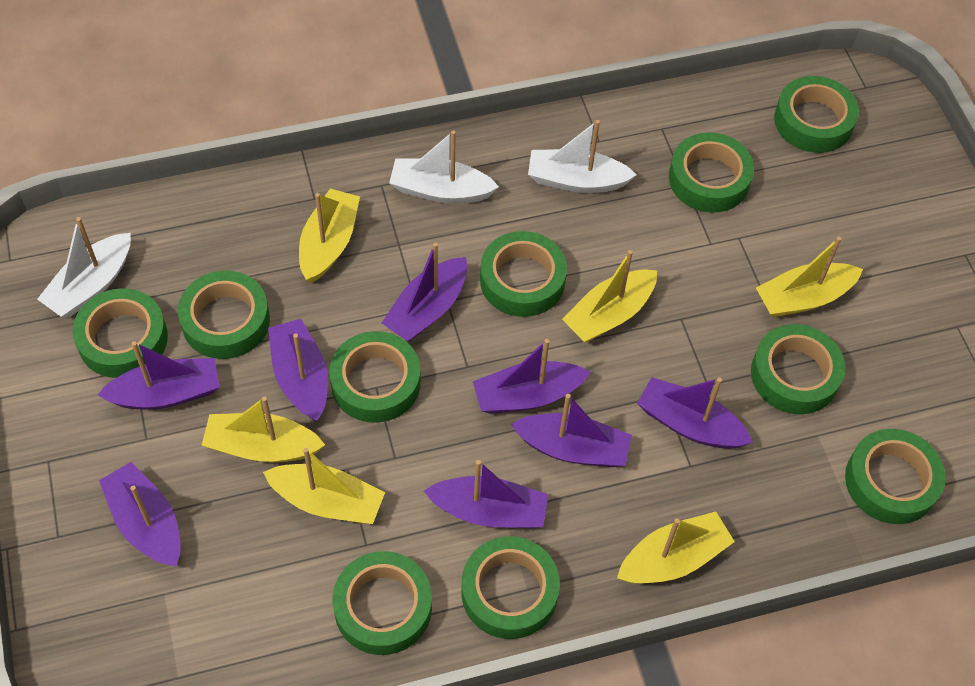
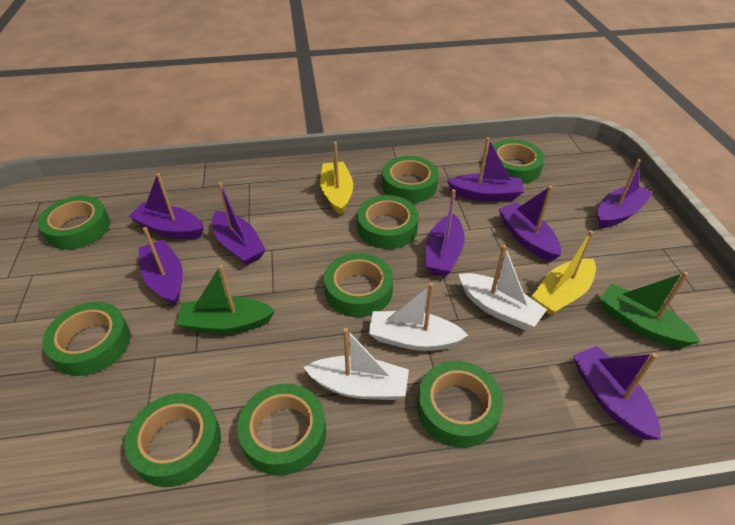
green boat: 0 -> 2
green tape: 10 -> 9
yellow boat: 6 -> 2

